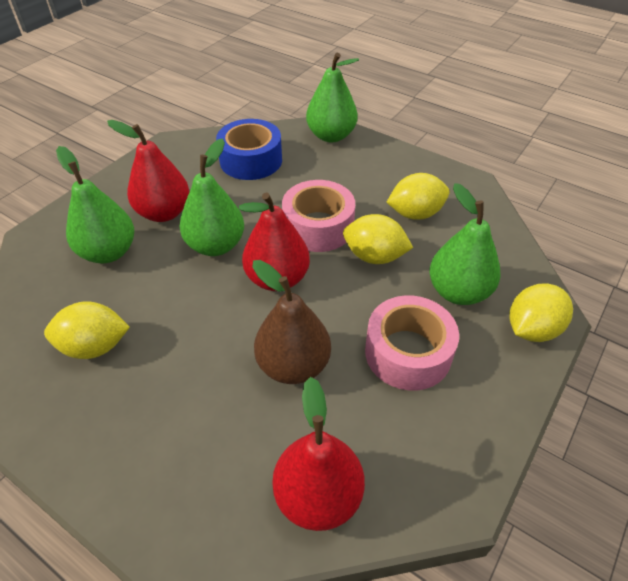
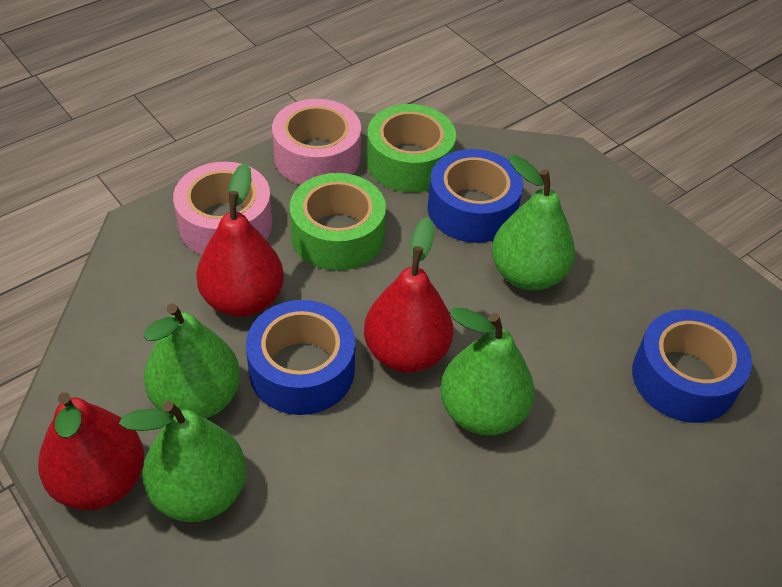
blue tape: 1 -> 3
brown pear: 1 -> 0
green tape: 0 -> 2
yellow lemon: 4 -> 0

